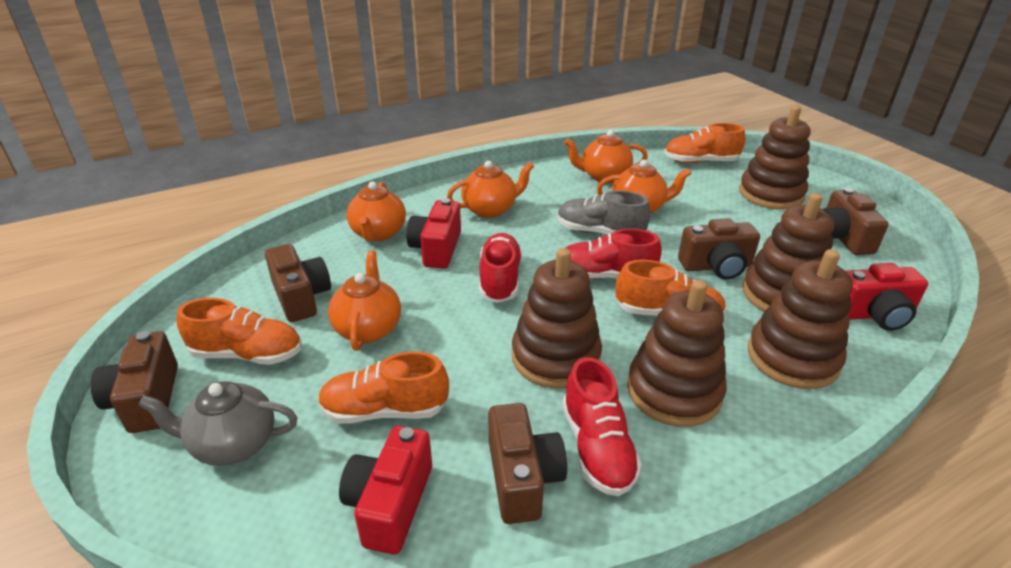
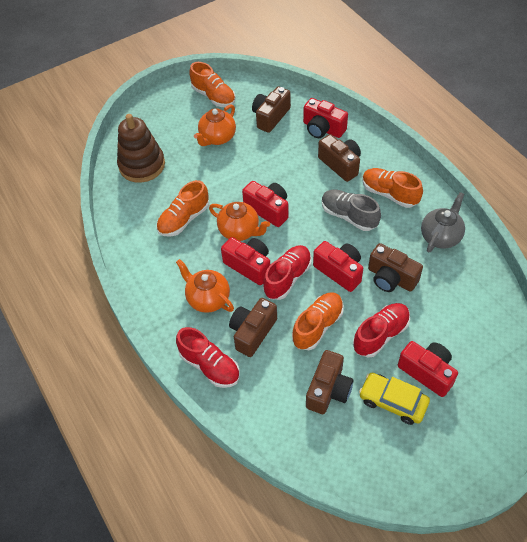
brown stacking toy: 5 -> 1
orange teapot: 5 -> 3
red camera: 3 -> 5
yellow car: 0 -> 1

